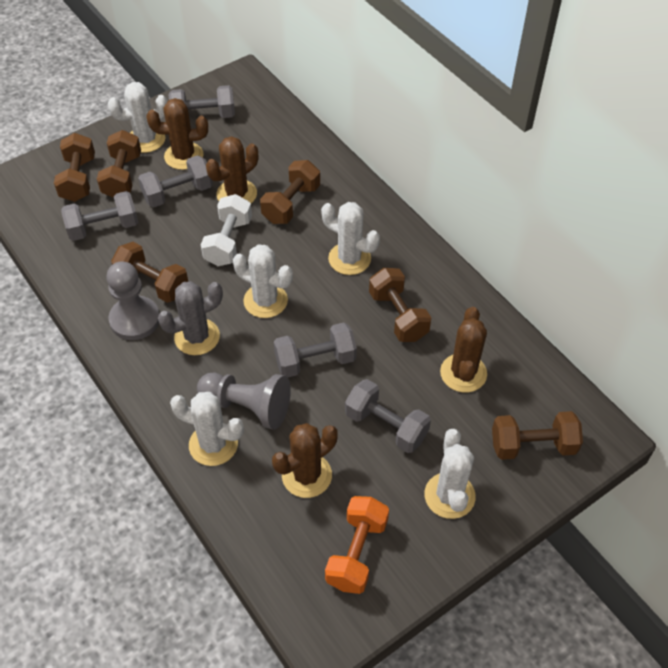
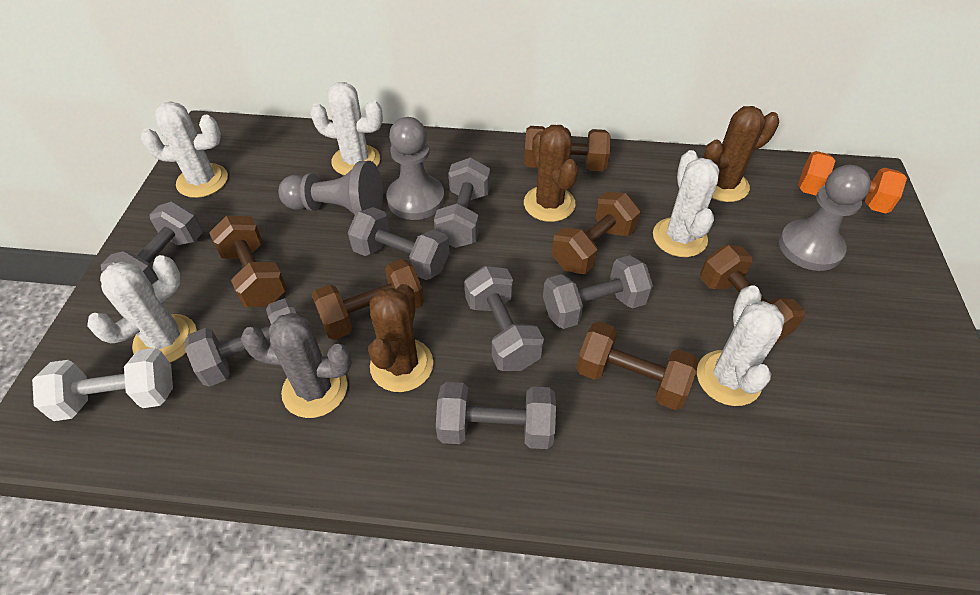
brown cactus: 4 -> 3
grey dumbbell: 5 -> 7
grey pawn: 2 -> 3

